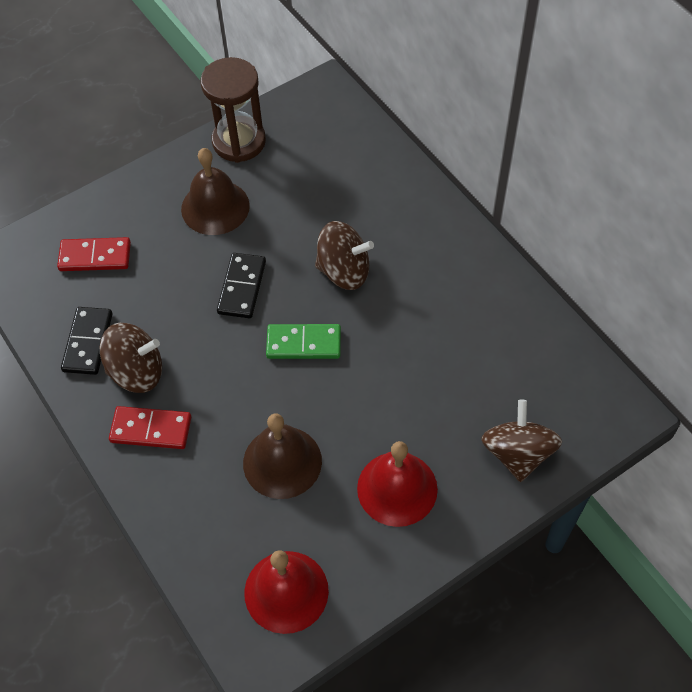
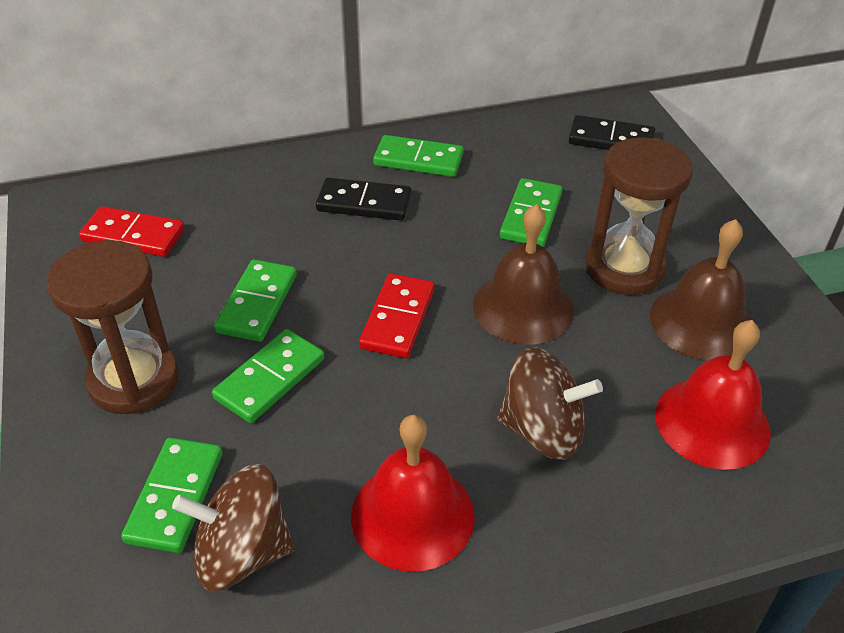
brown hourglass: 1 -> 2
brown spinning top: 3 -> 2
green domino: 1 -> 5

